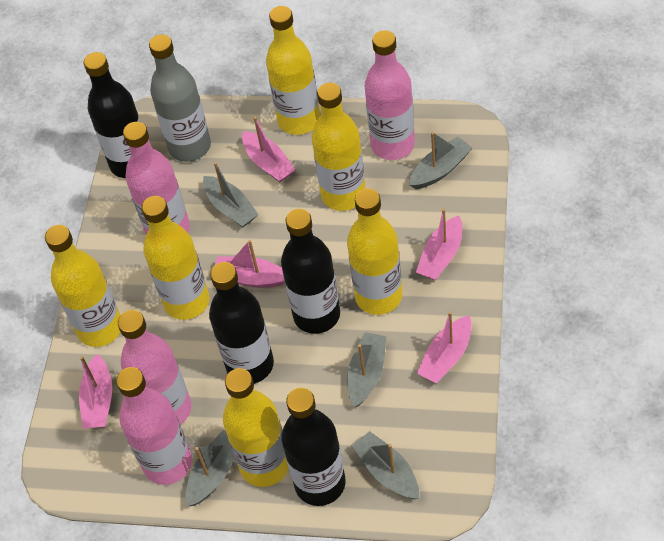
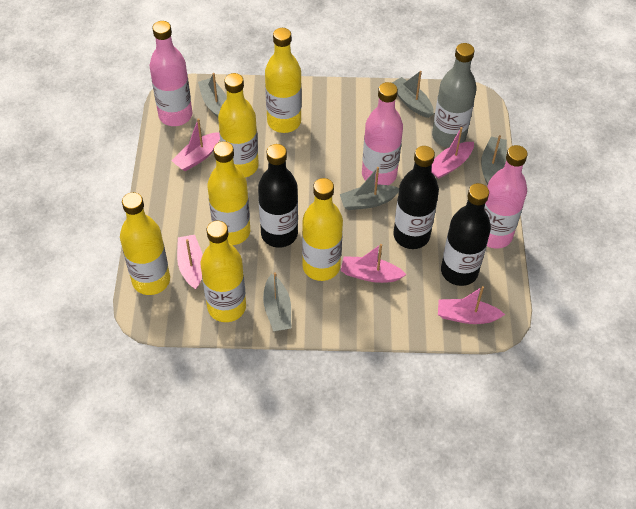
black bottle: 4 -> 3
pink bottle: 4 -> 3

